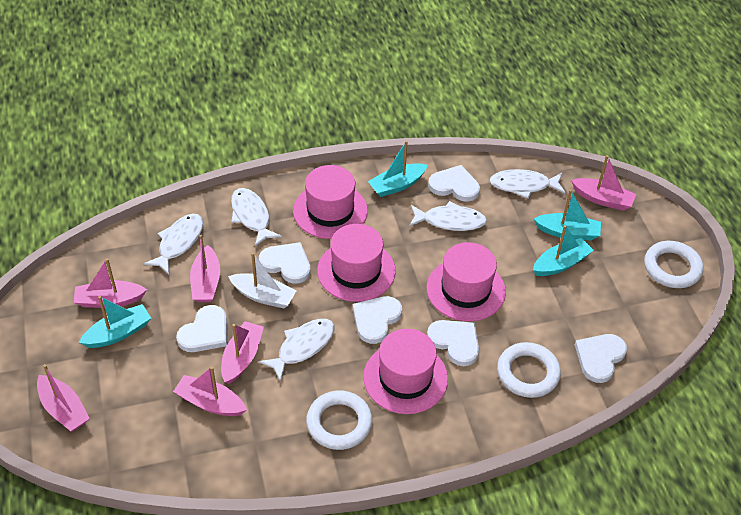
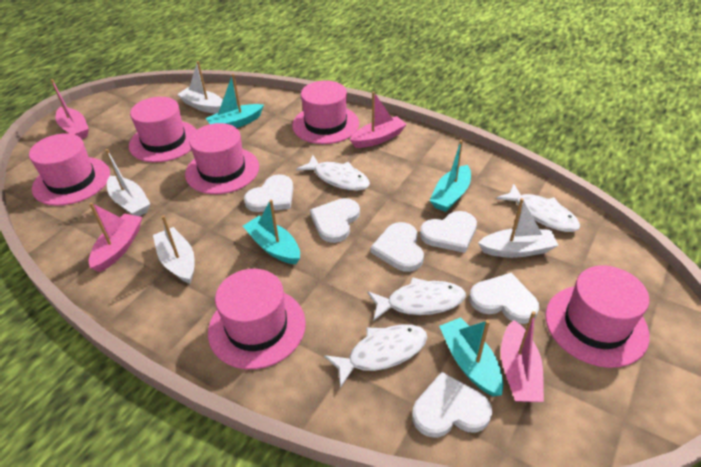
pink boat: 6 -> 4
pink hat: 4 -> 6
white boat: 1 -> 4
white fish: 5 -> 4
white ring: 3 -> 0

